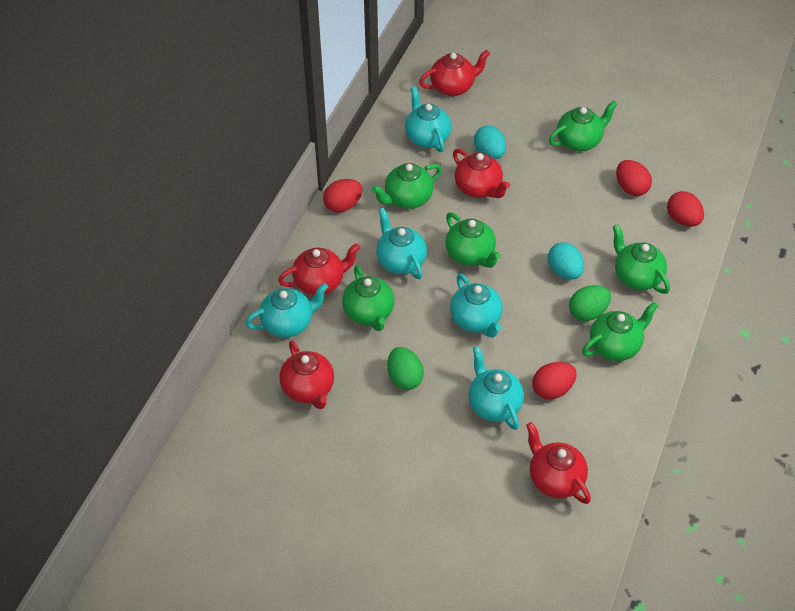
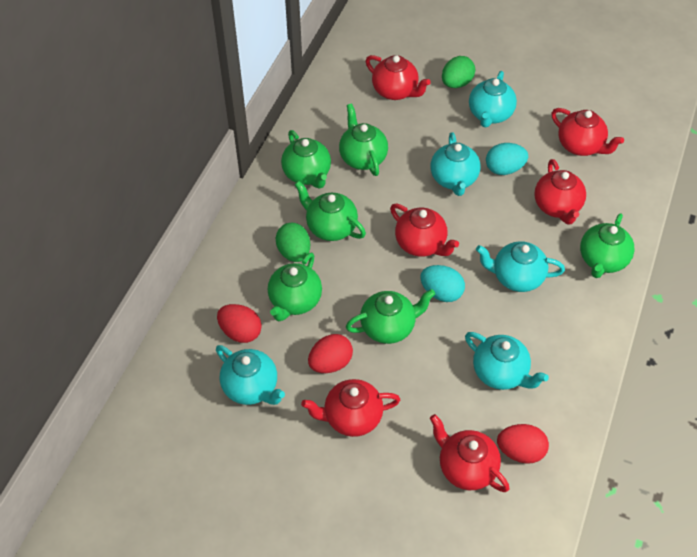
red egg: 4 -> 3
red teapot: 5 -> 6

